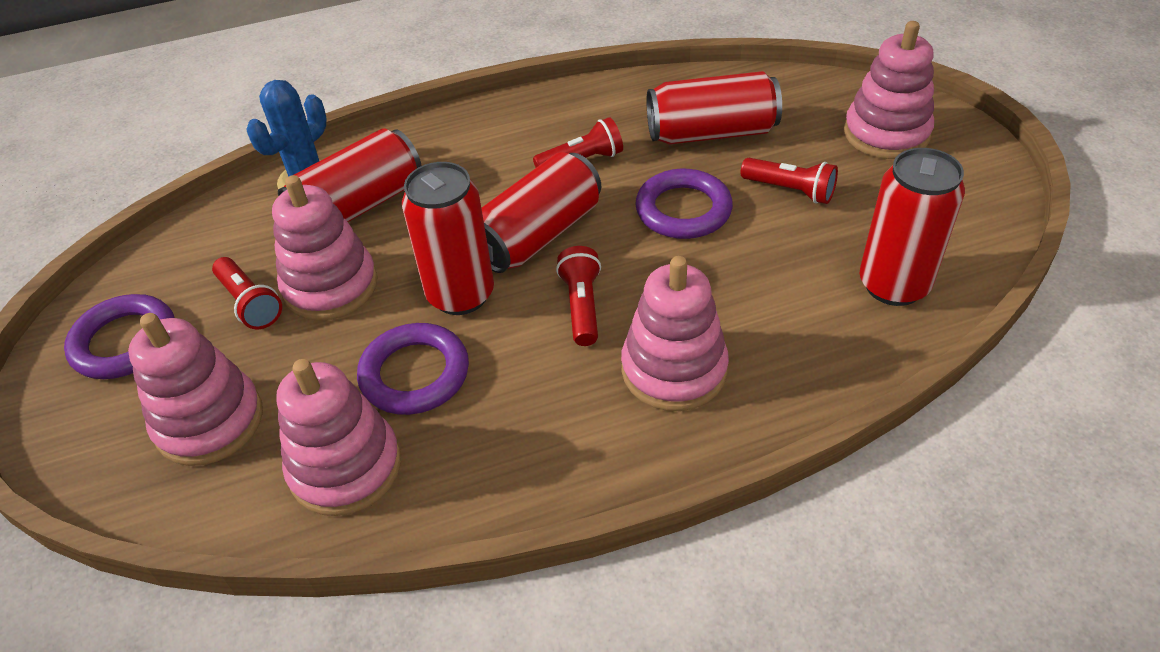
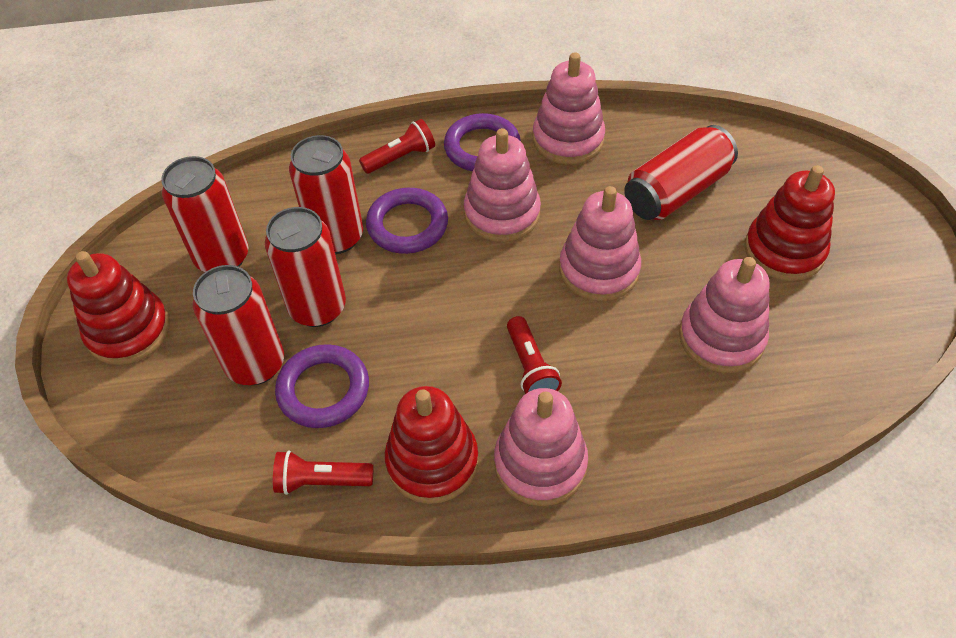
blue cactus: 1 -> 0
red flashlight: 4 -> 3
red stacking toy: 0 -> 3

